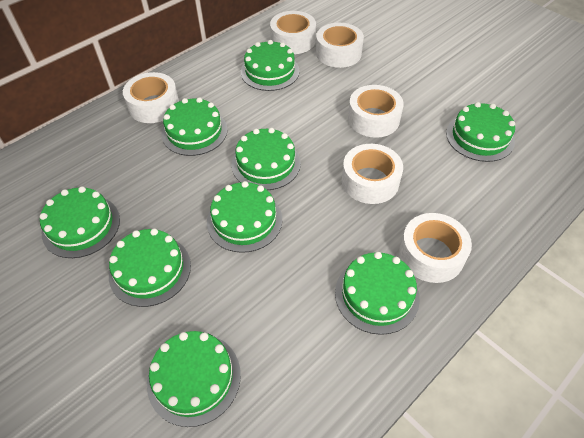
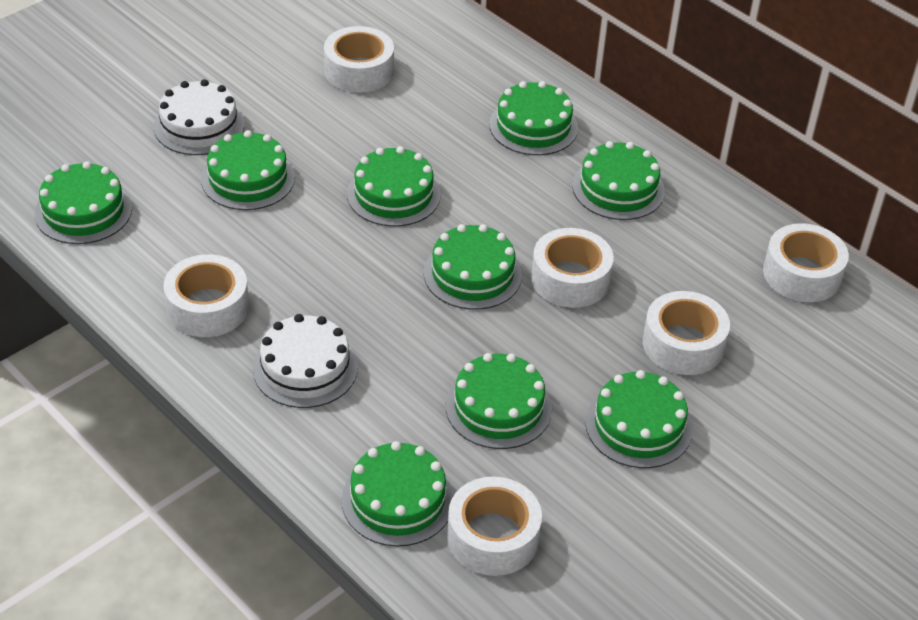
white cake: 0 -> 2

